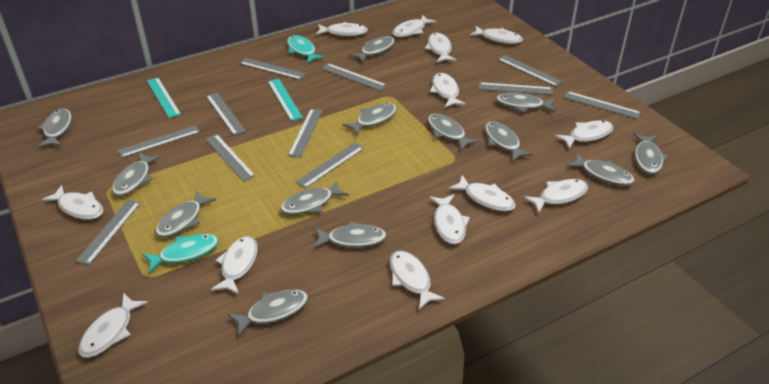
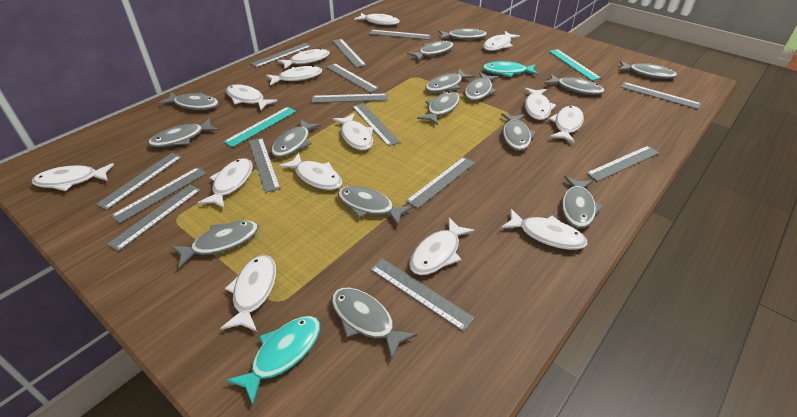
grey fish: 13 -> 15
grey ruler: 11 -> 14
white fish: 13 -> 14

